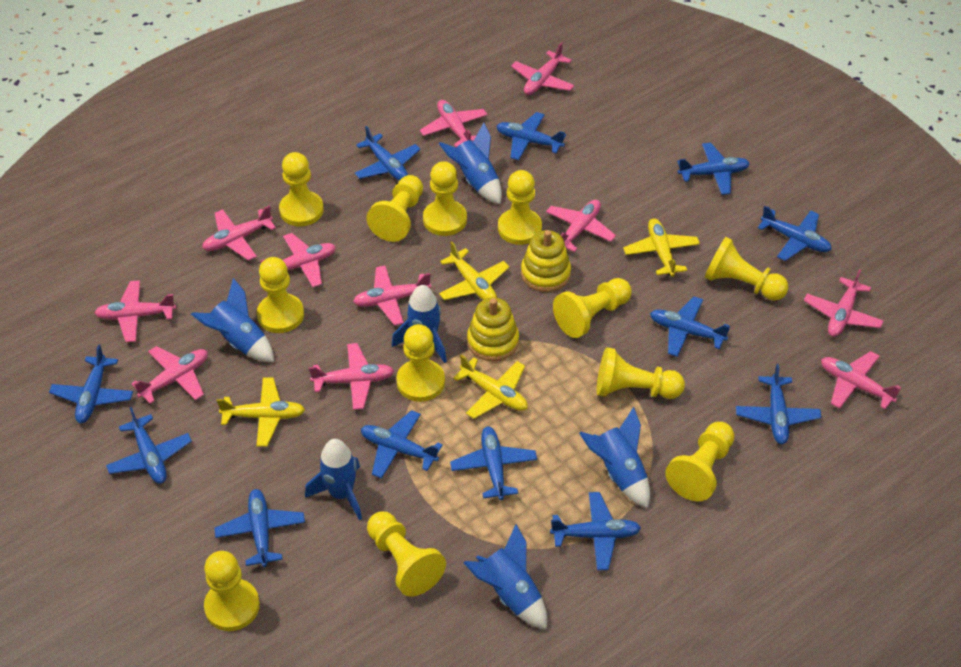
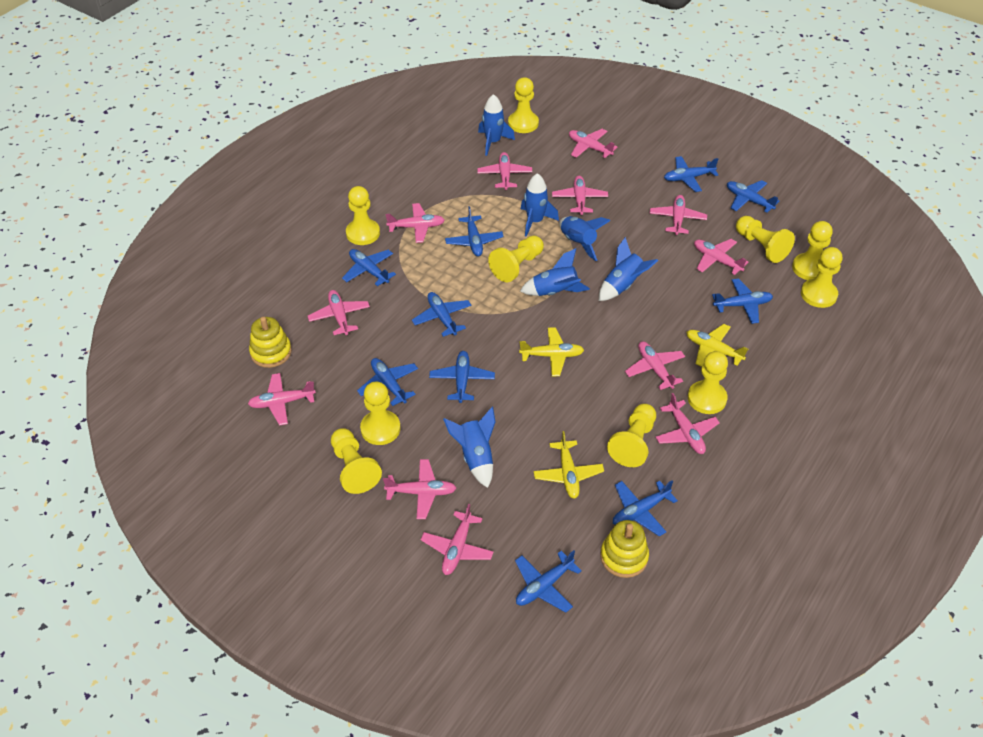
blue plane: 12 -> 10
pink plane: 11 -> 12
yellow pawn: 12 -> 10
yellow plane: 4 -> 3

